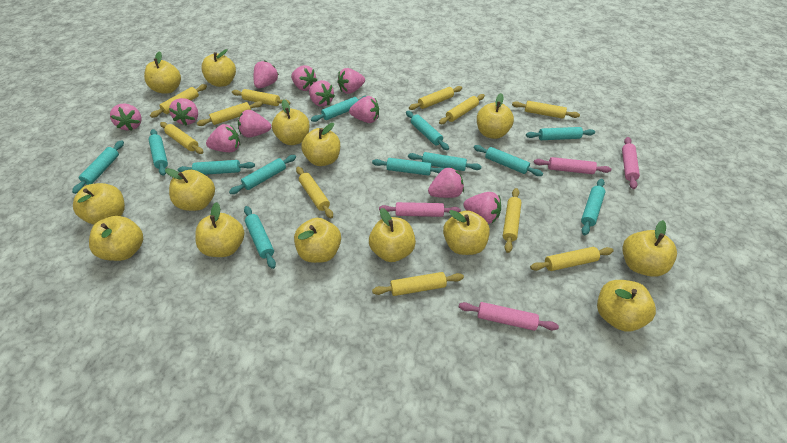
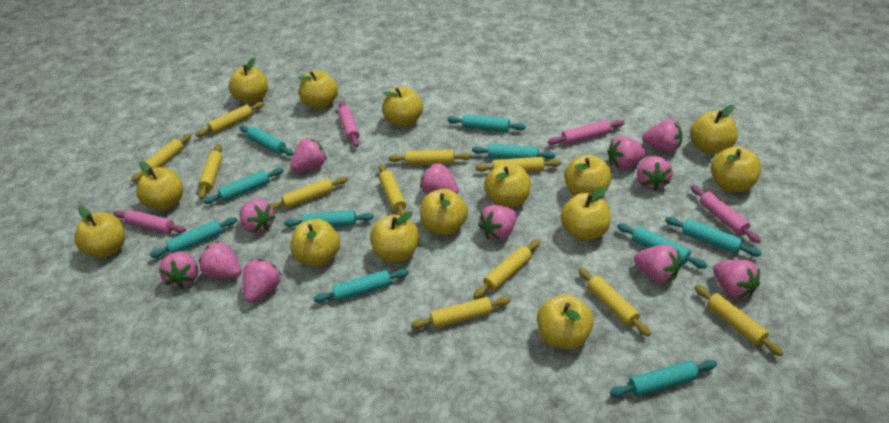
pink strawberry: 11 -> 12
turquoise rolling pin: 12 -> 10

